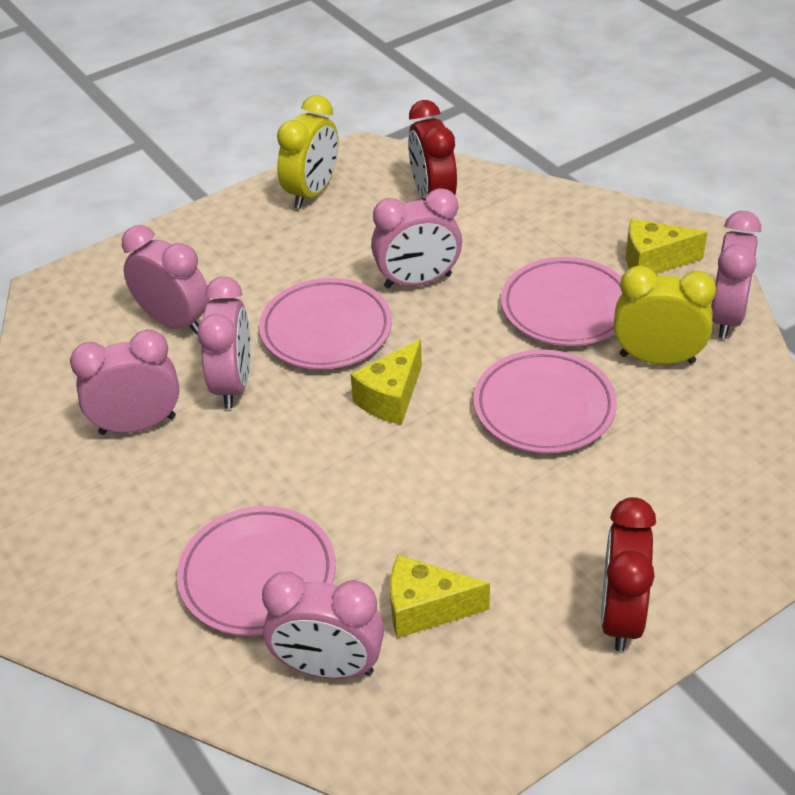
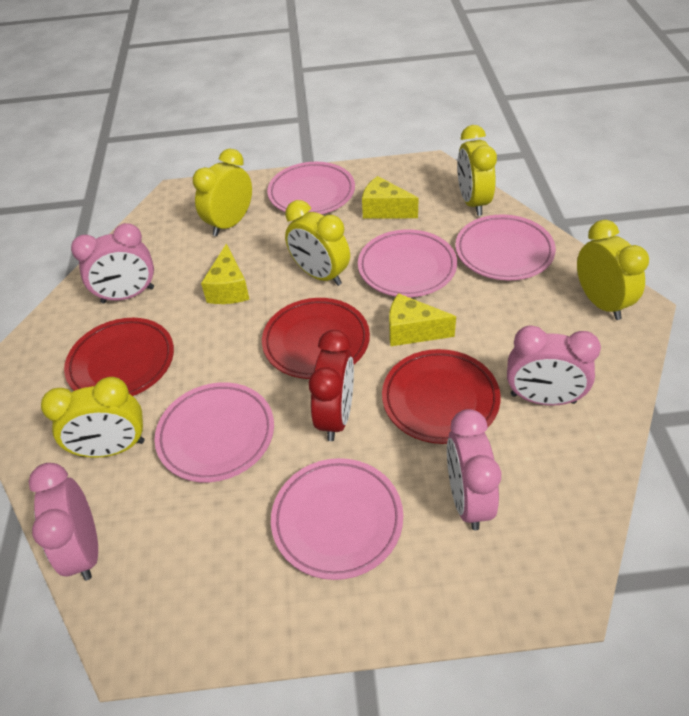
pink clock: 6 -> 4
pink plate: 4 -> 5
red clock: 2 -> 1
red plate: 0 -> 3
yellow clock: 2 -> 5

